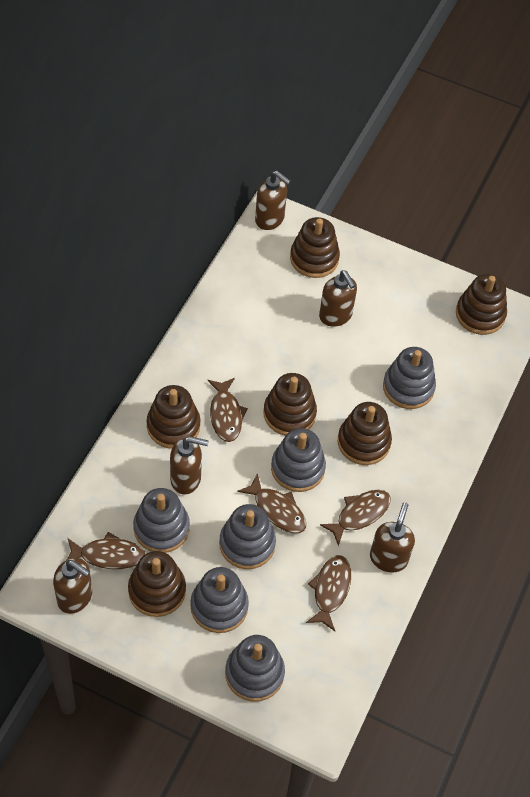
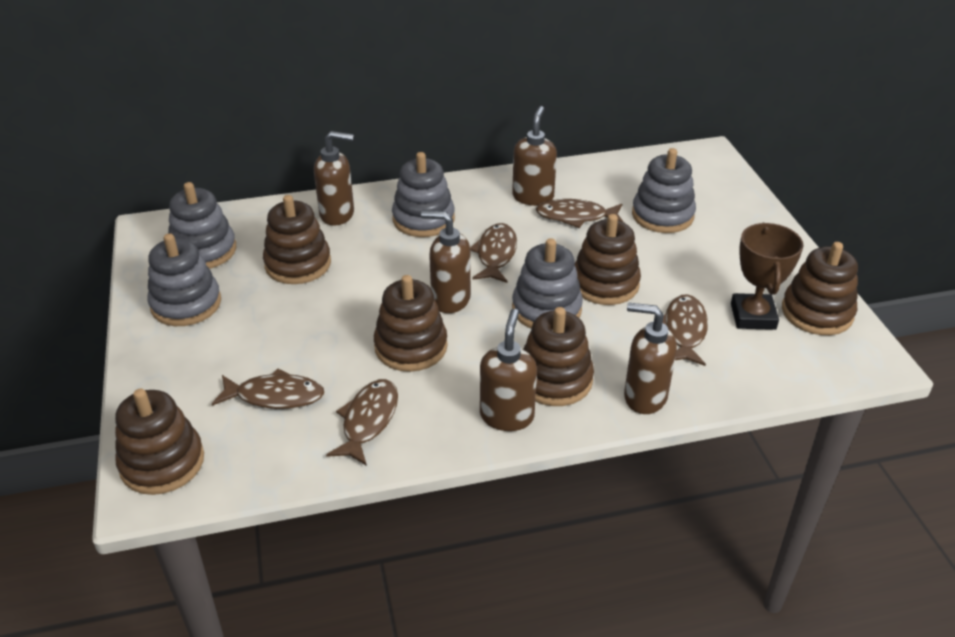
brown trophy: 0 -> 1
grey stacking toy: 6 -> 5

